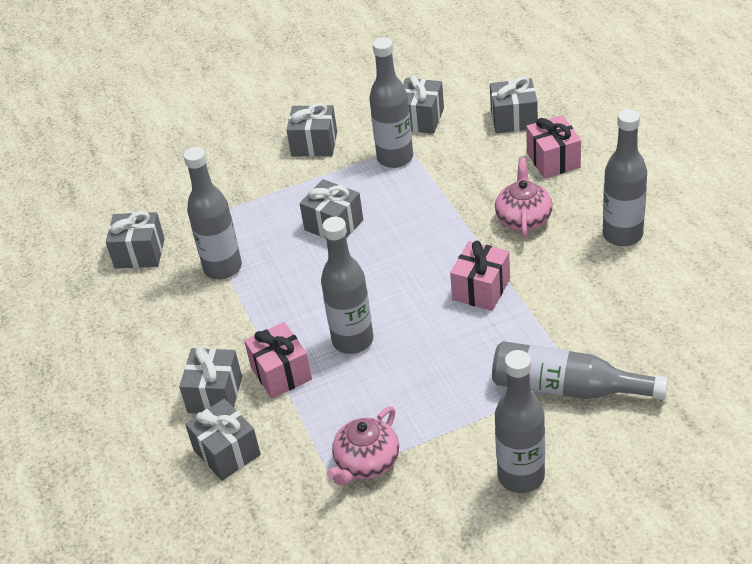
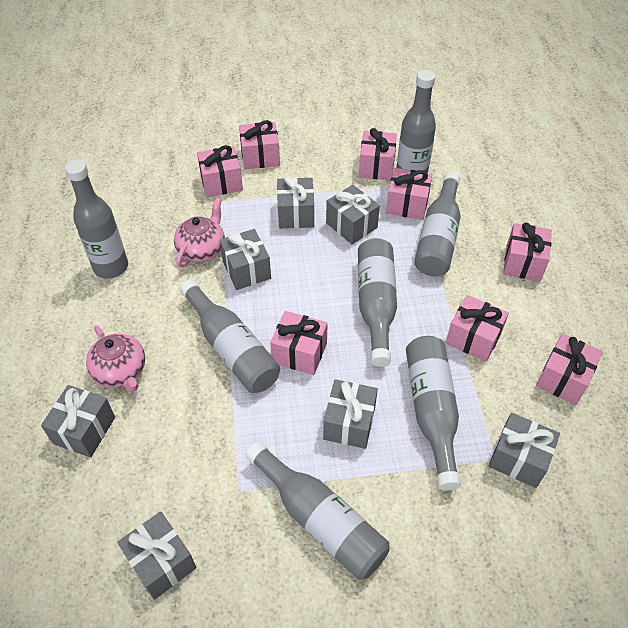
grey bottle: 6 -> 7
pink gift: 3 -> 8

